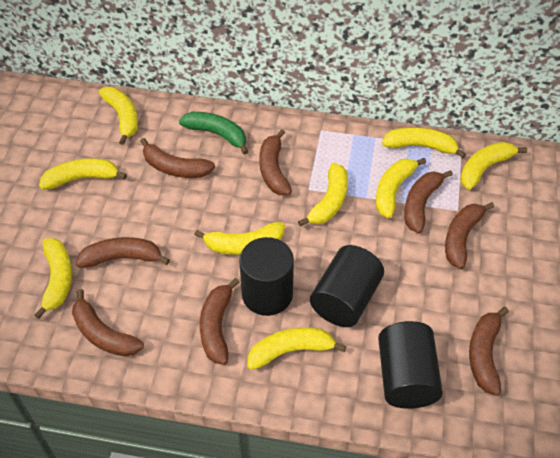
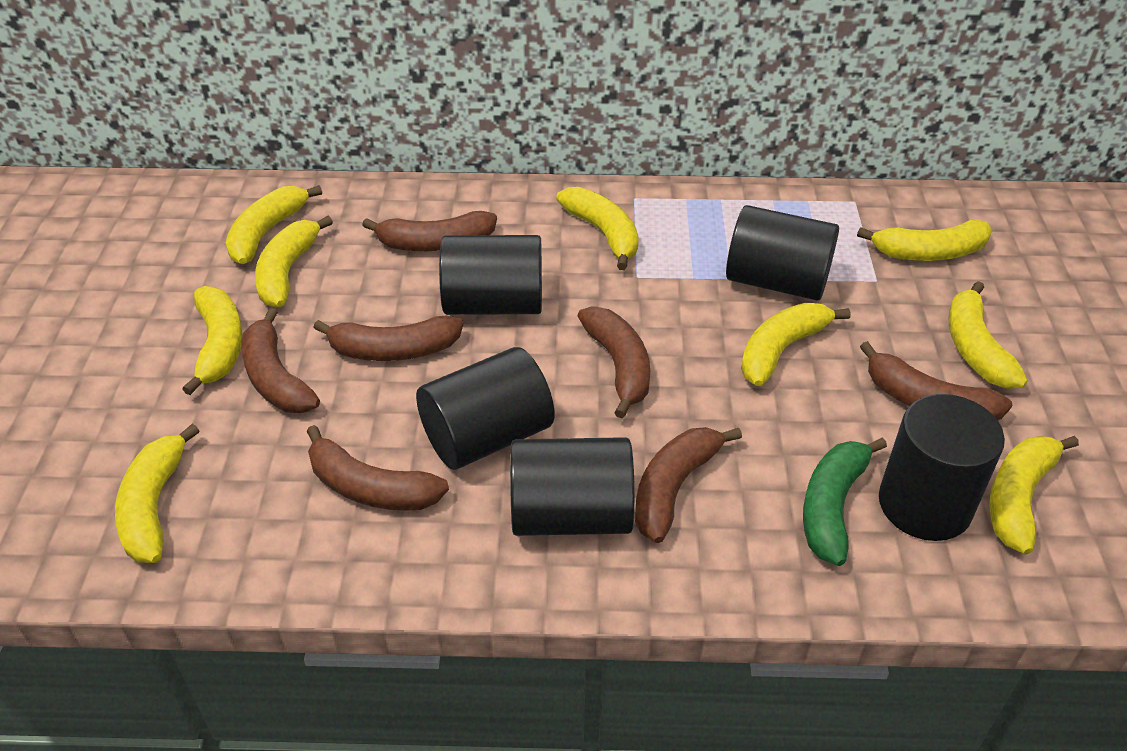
black cylinder: 3 -> 5
brown banana: 8 -> 7

